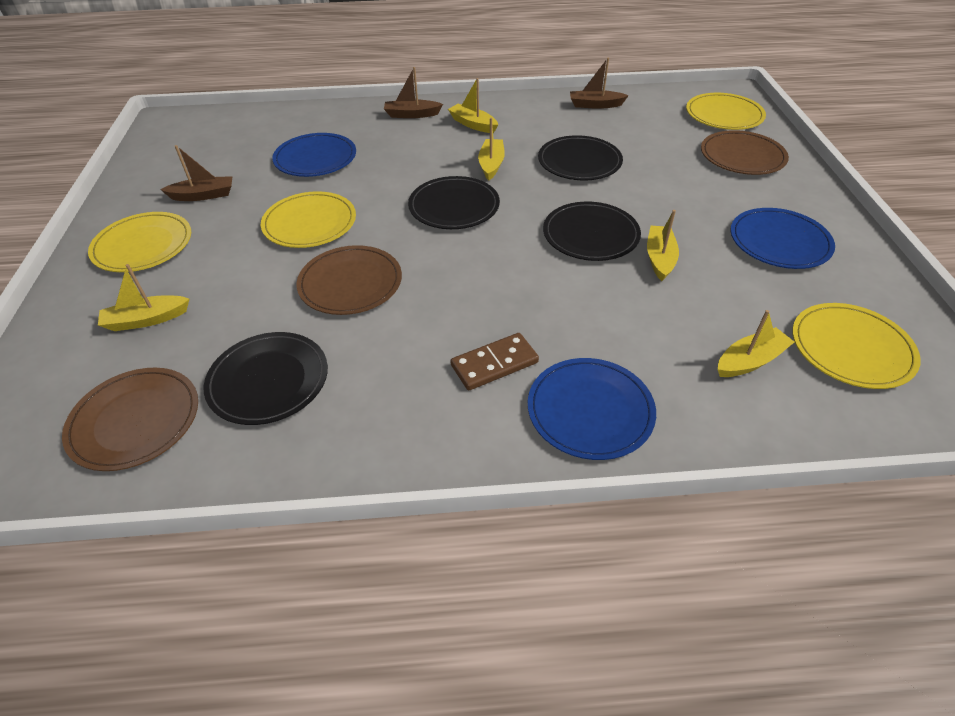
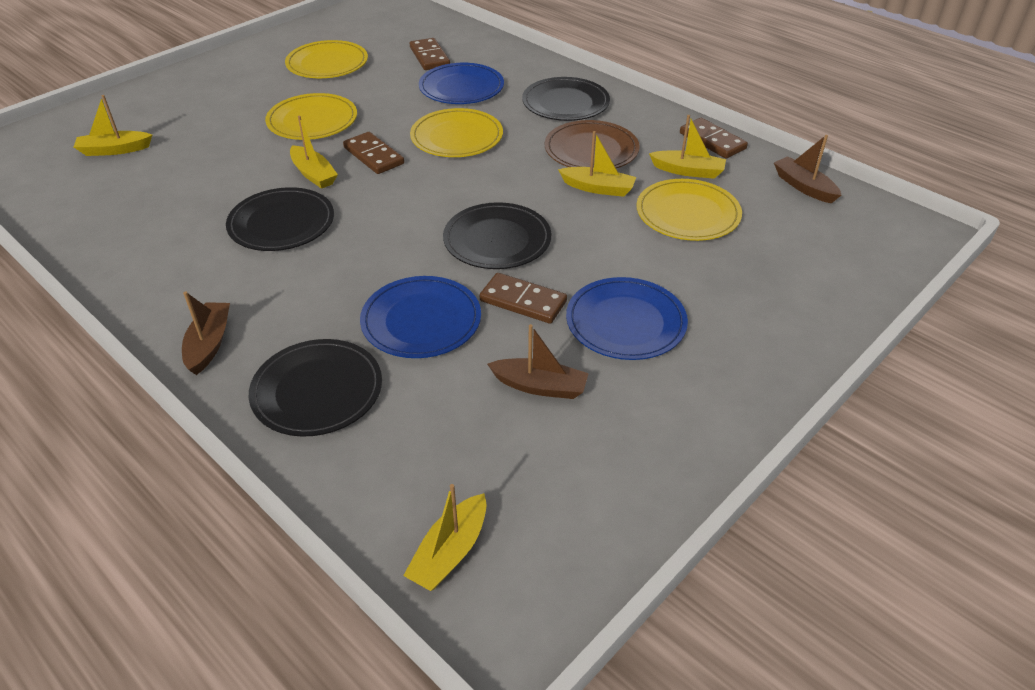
brown domino: 1 -> 4
brown plate: 3 -> 1

